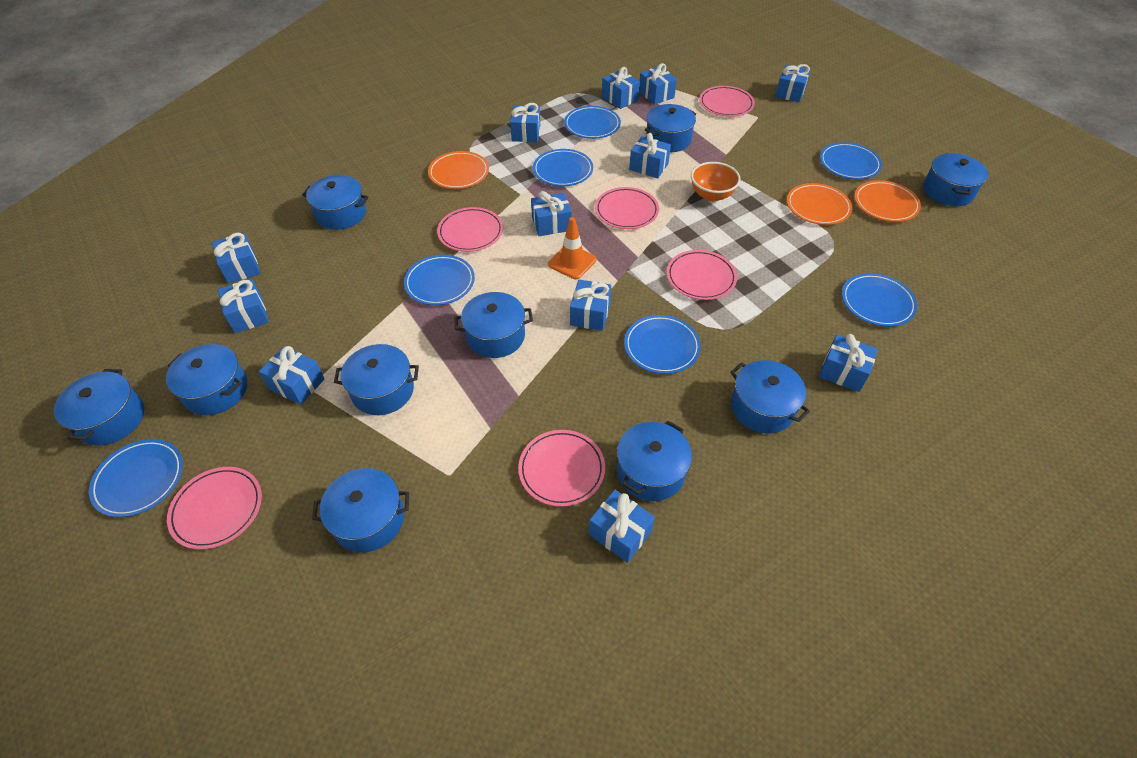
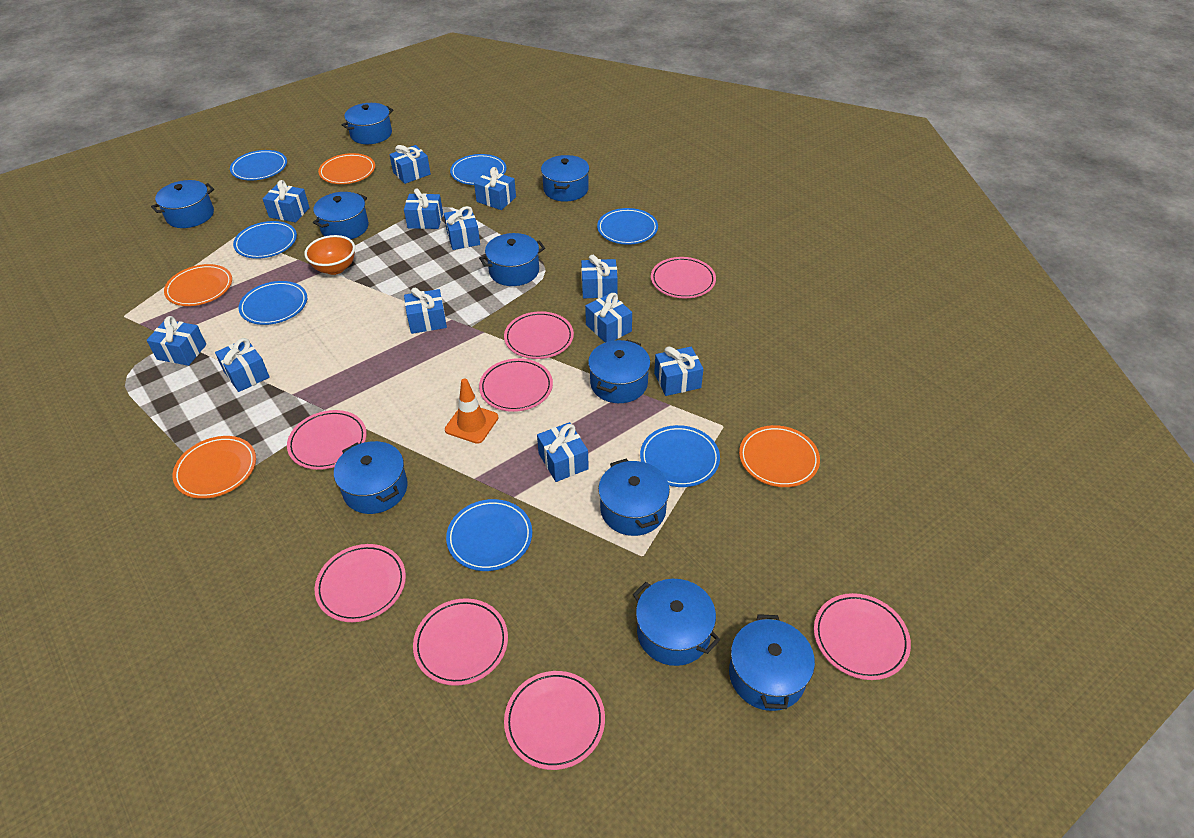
orange plate: 3 -> 4
pink plate: 6 -> 8

